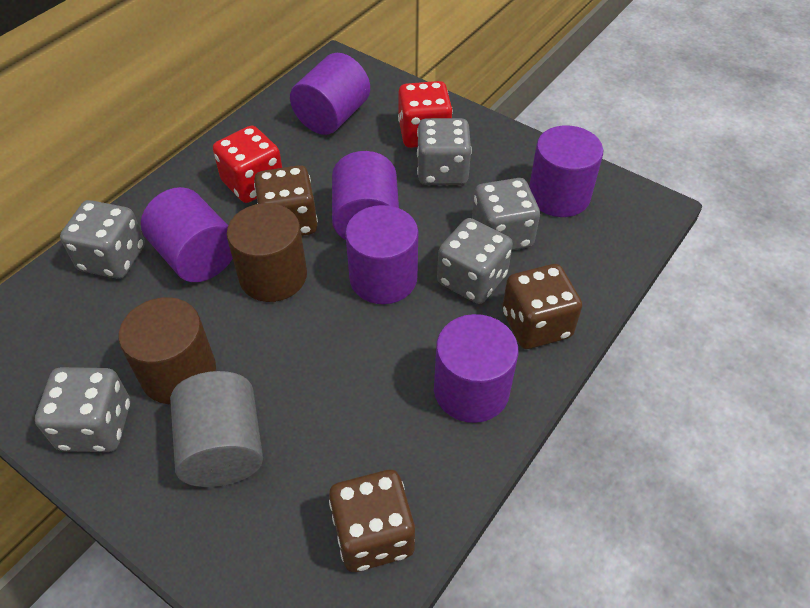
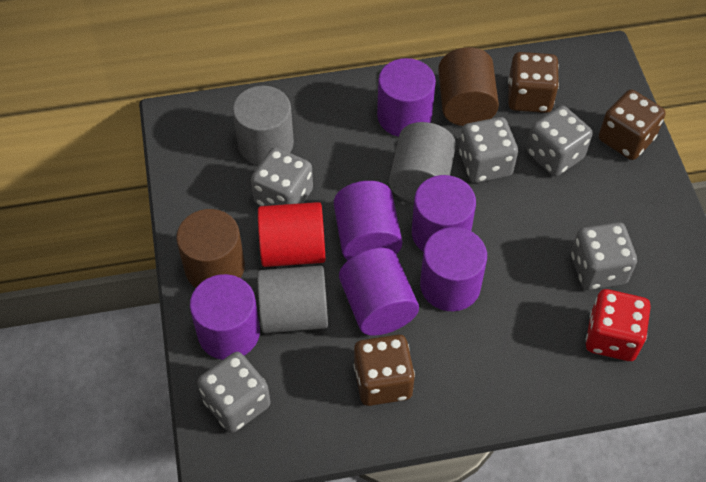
grey cylinder: 1 -> 3
red cylinder: 0 -> 1
red dice: 2 -> 1

